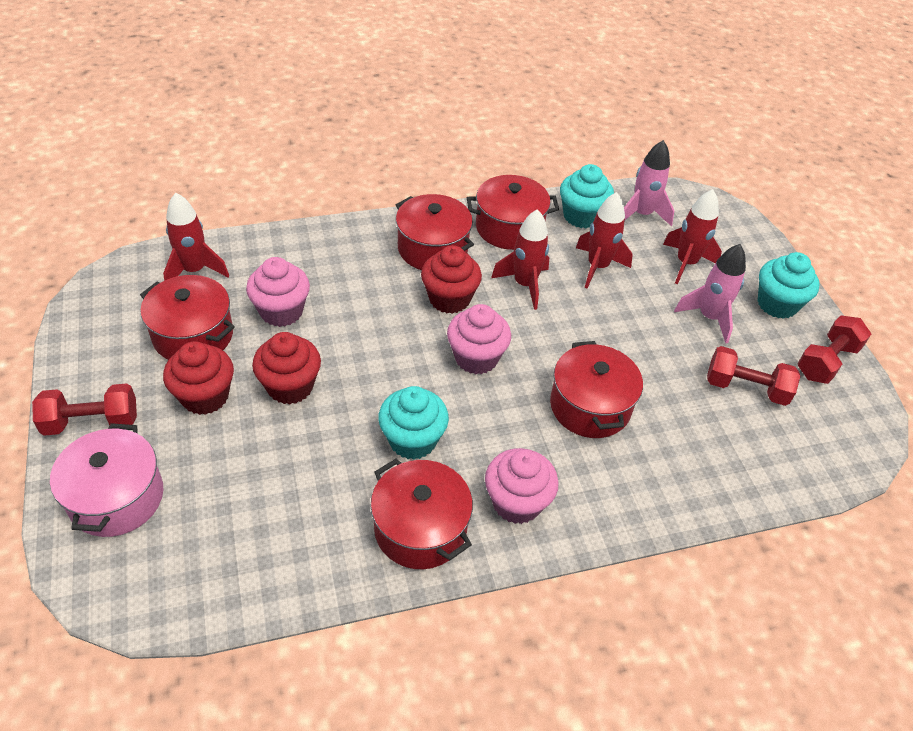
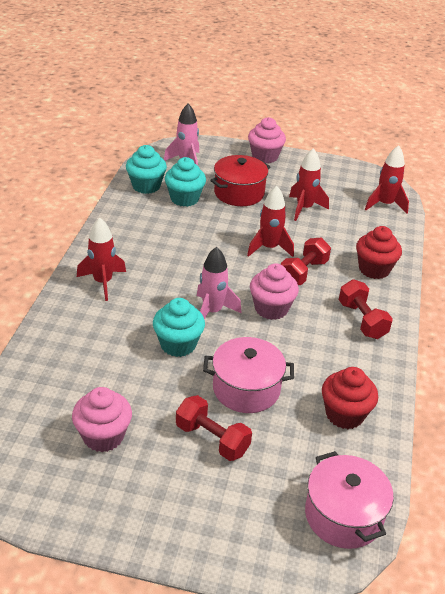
pink pot: 1 -> 2
red cupcake: 3 -> 2
red pot: 5 -> 1

